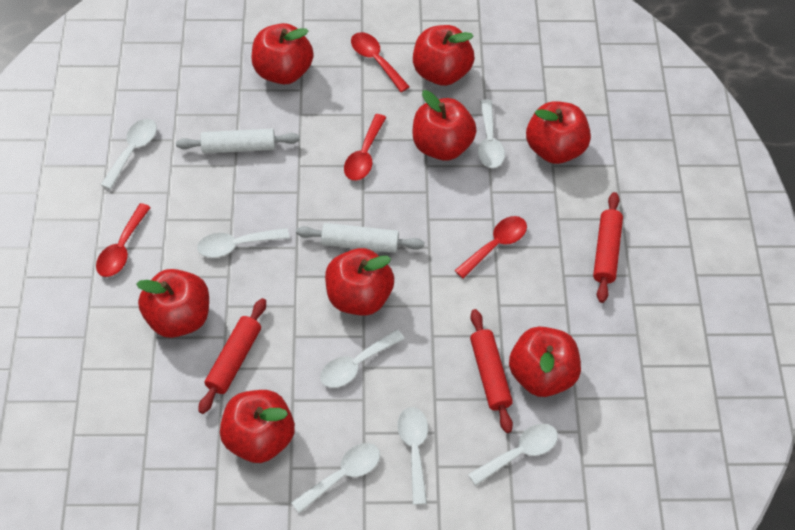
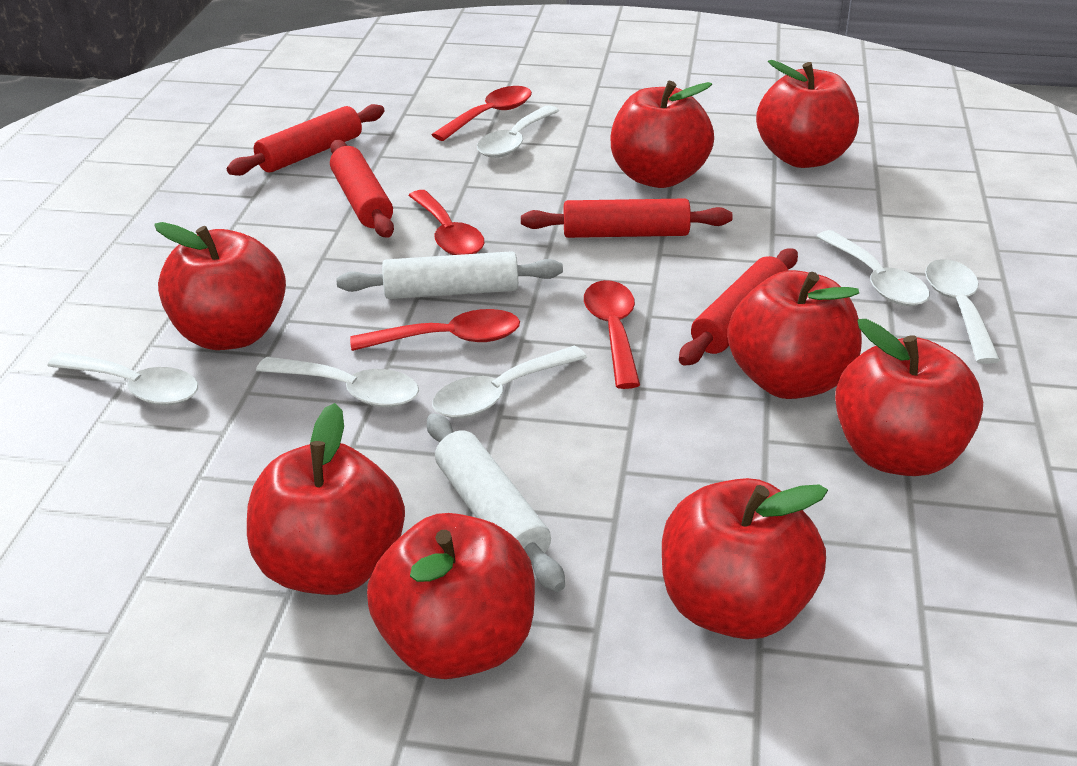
red rolling pin: 3 -> 4
white spoon: 7 -> 6

